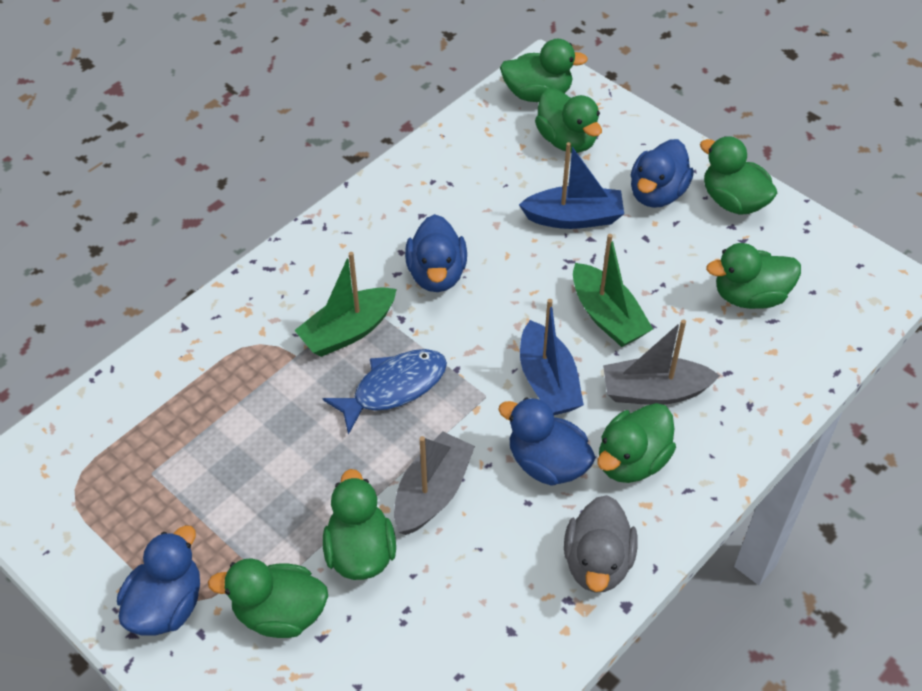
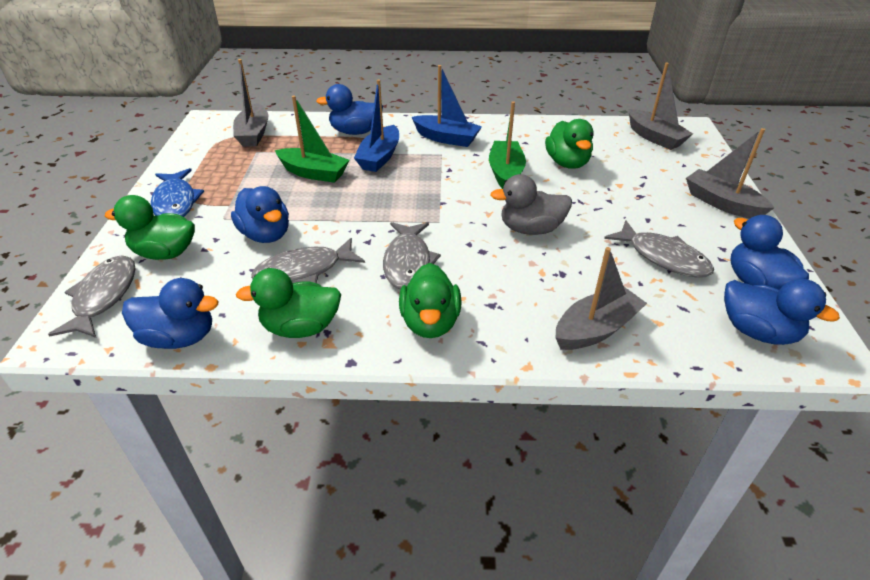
blue duck: 4 -> 5
green duck: 7 -> 4
grey boat: 2 -> 4
grey fish: 0 -> 4

